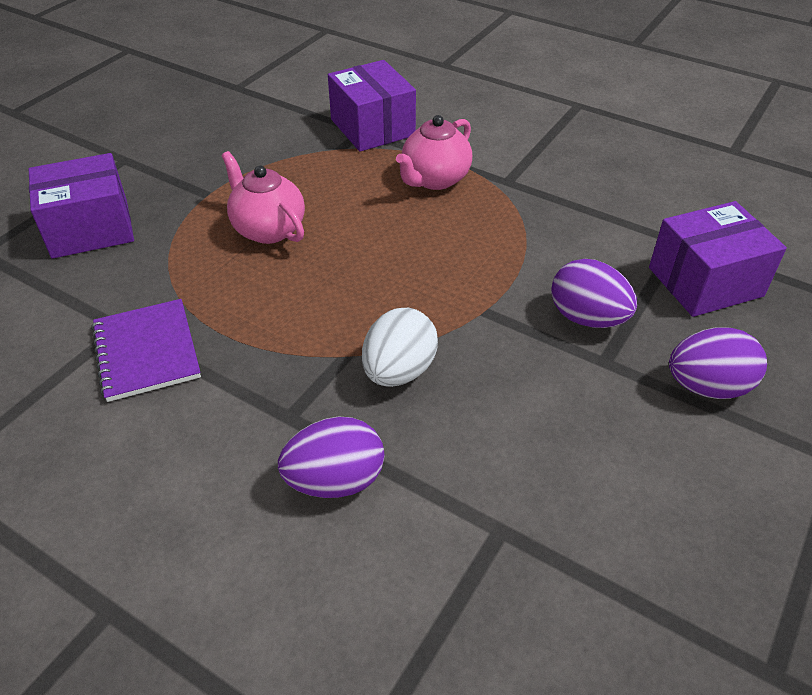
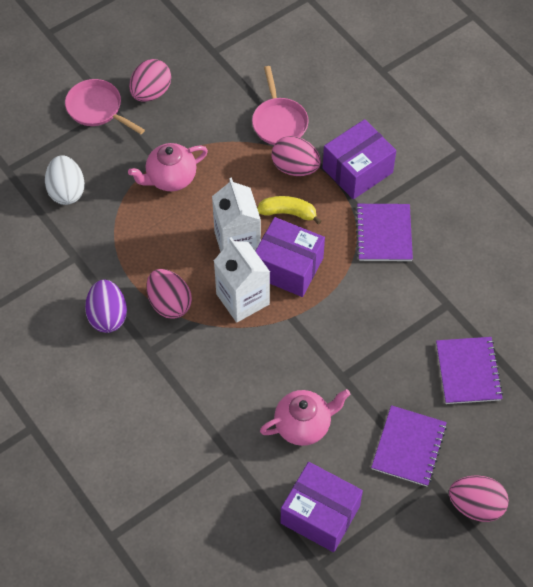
pink egg: 0 -> 4
pink pan: 0 -> 2
purple egg: 3 -> 1
purple notebook: 1 -> 3
white carton: 0 -> 2
yellow banana: 0 -> 1

